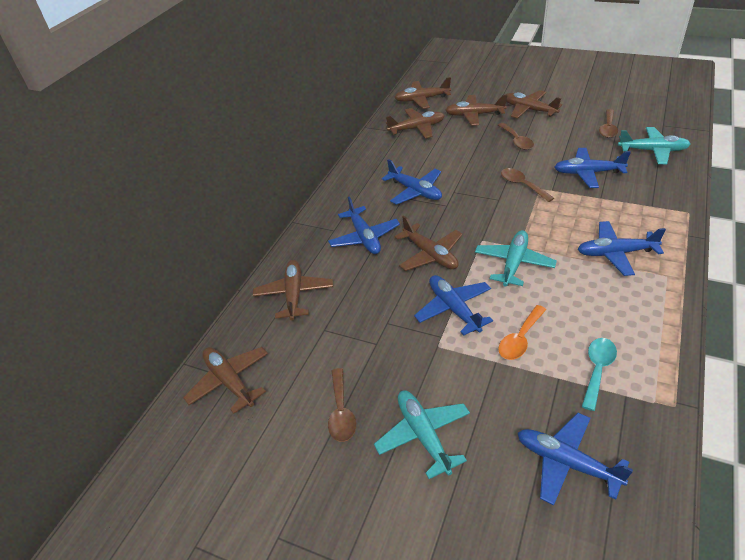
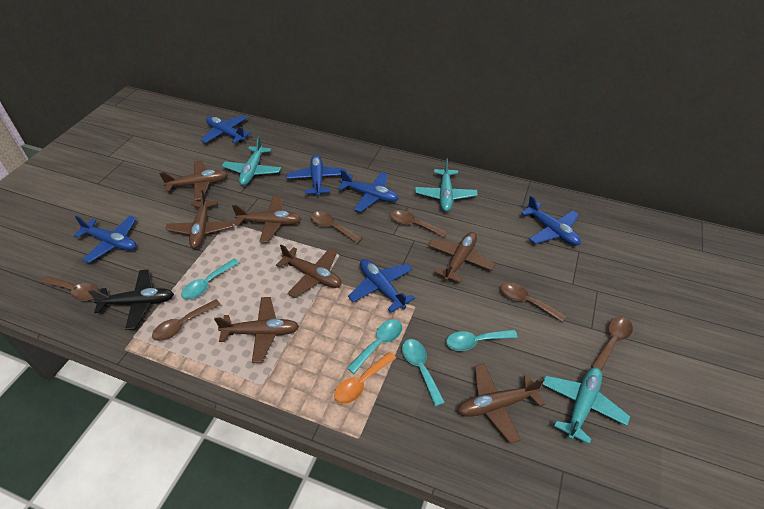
black plane: 0 -> 1
brown spoon: 4 -> 6
turquoise spoon: 1 -> 4

